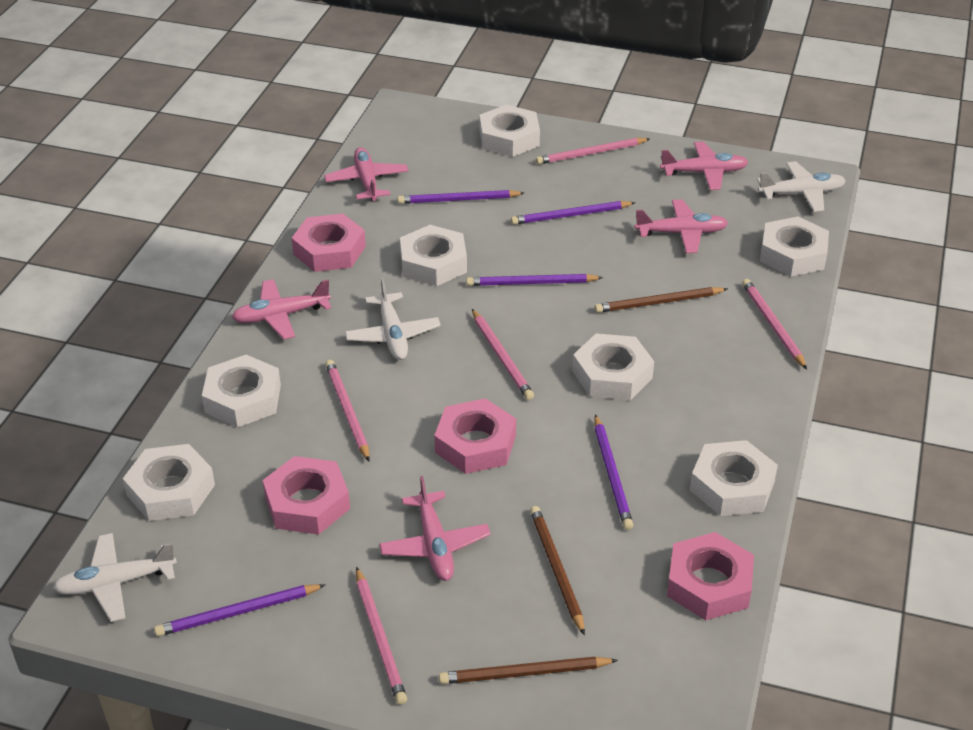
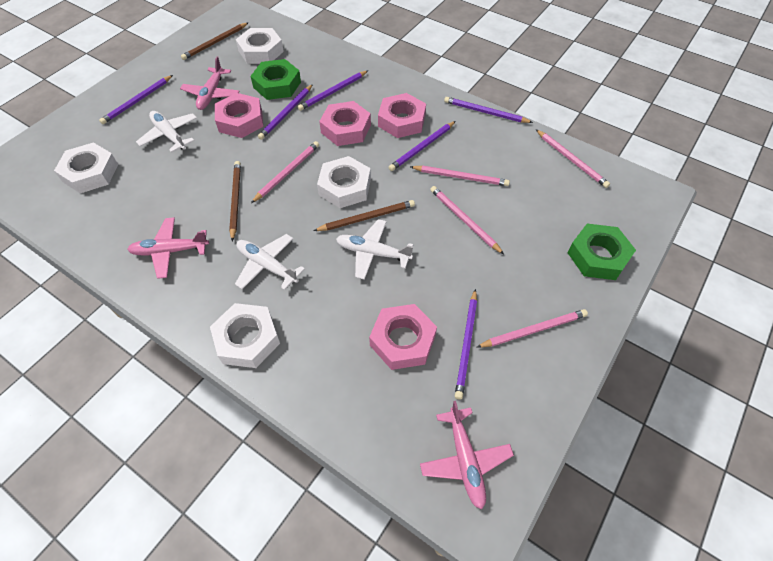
green nut: 0 -> 2
pink plane: 5 -> 3
purple pencil: 5 -> 6
white nut: 7 -> 4

